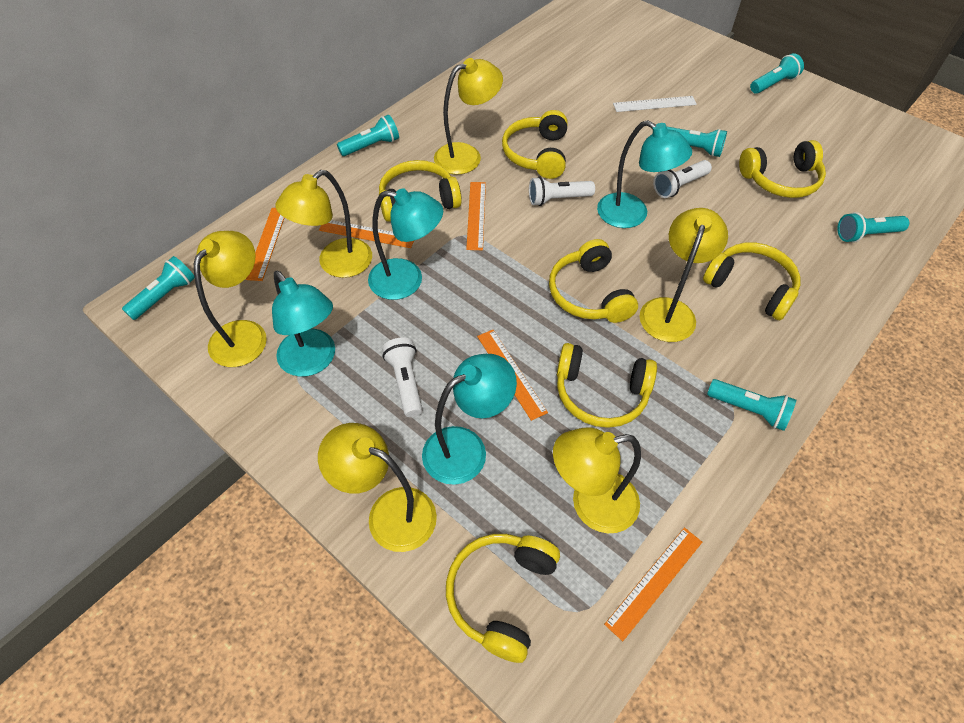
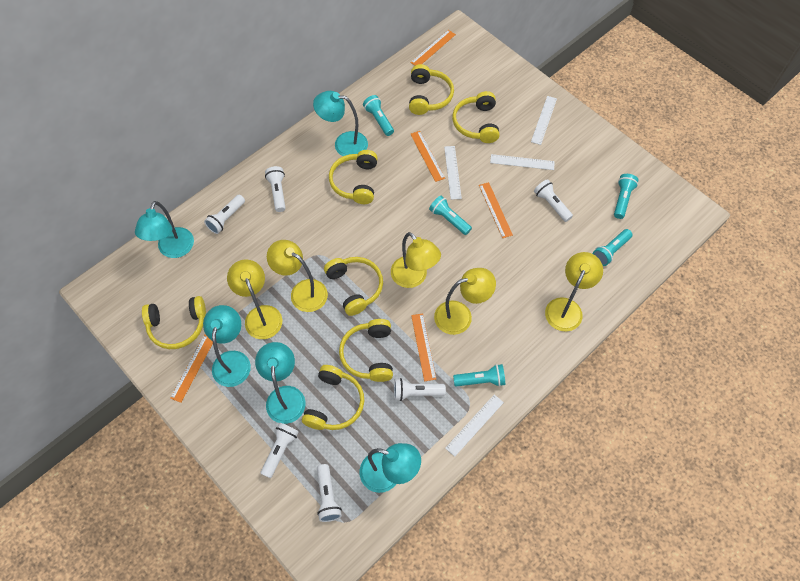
turquoise flashlight: 6 -> 5
turquoise lamp: 4 -> 5
white flashlight: 3 -> 6
white ruler: 1 -> 4
yellow lamp: 6 -> 5

